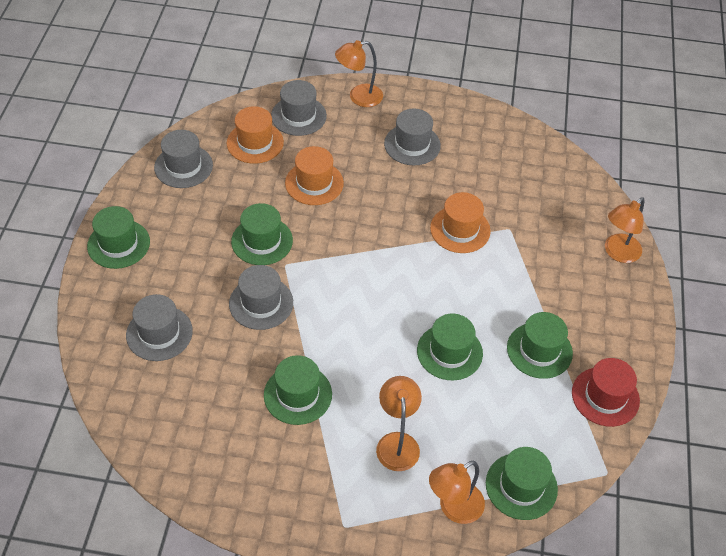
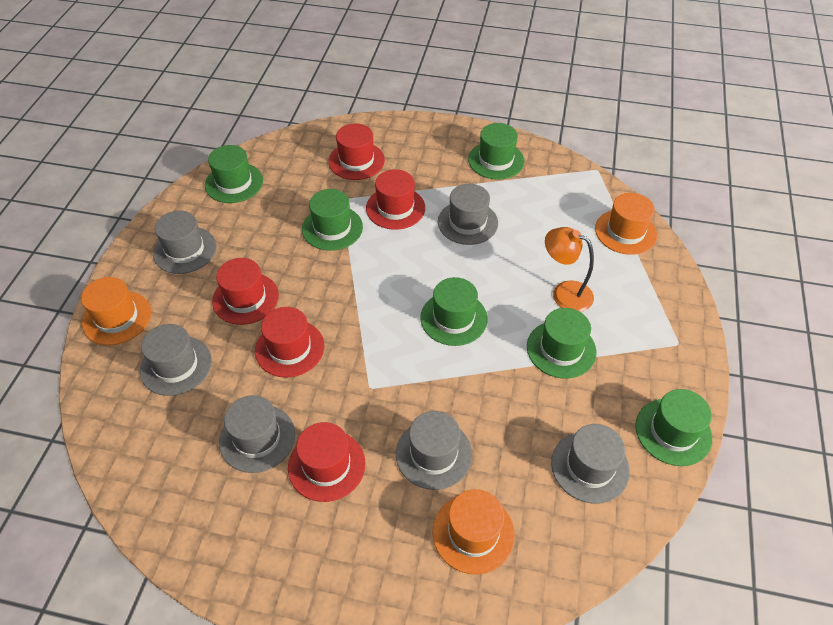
grey hat: 5 -> 6
orange lamp: 4 -> 1
red hat: 1 -> 5

